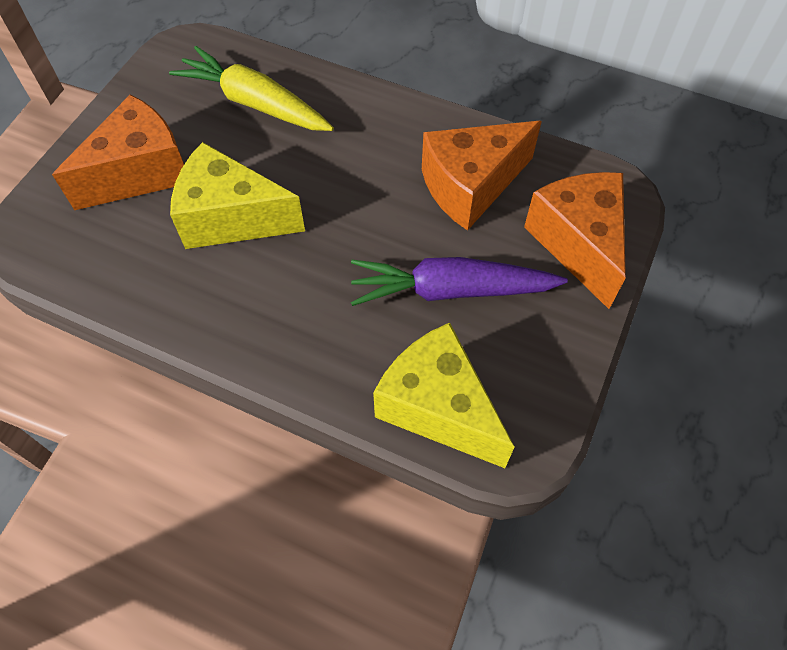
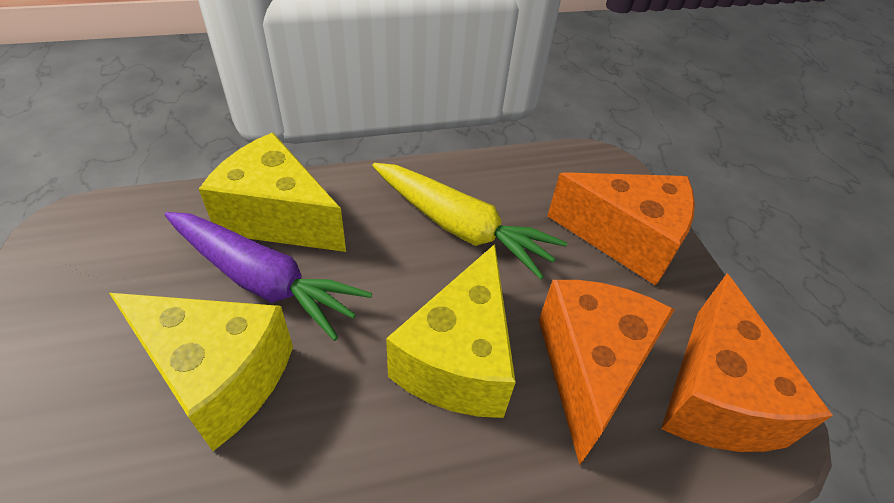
yellow cheese: 2 -> 3

